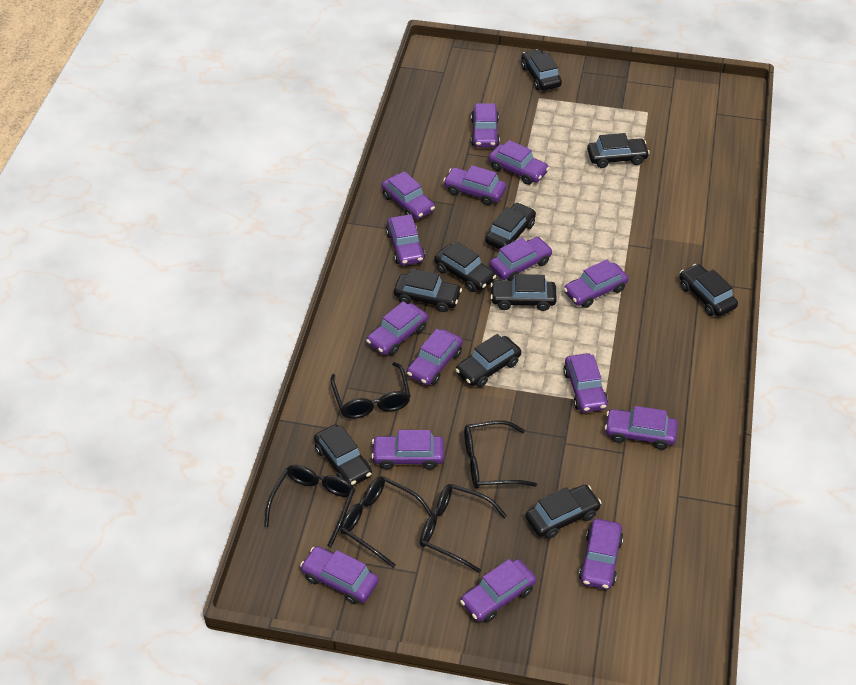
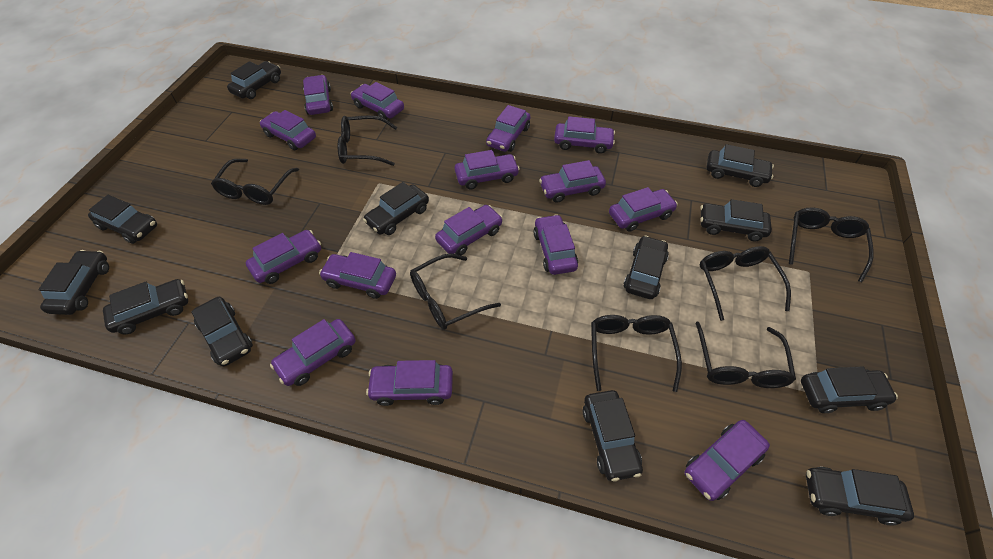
black car: 10 -> 12
black glasses: 5 -> 7

